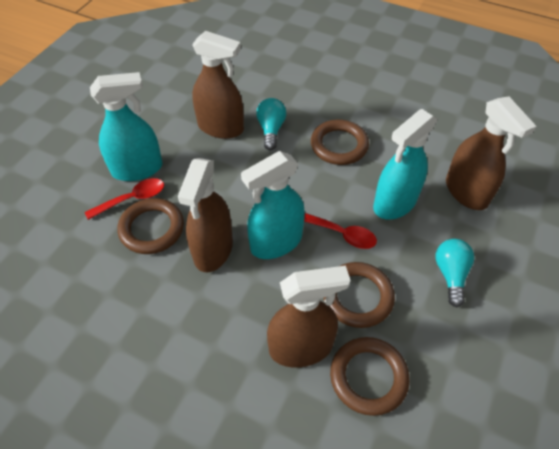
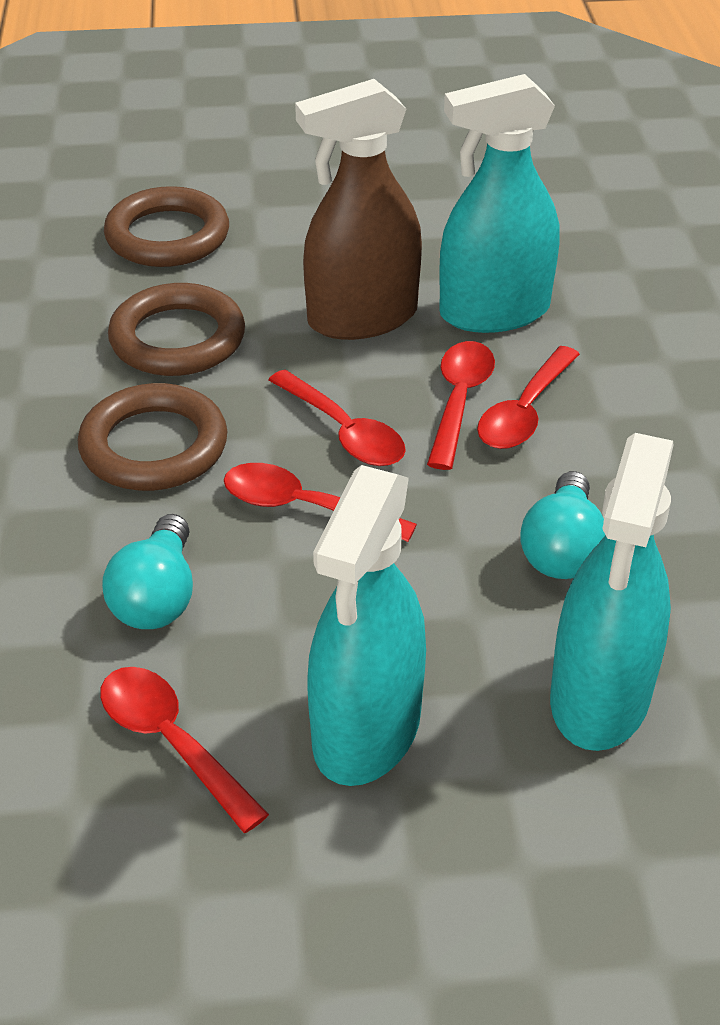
brown ring: 4 -> 3
brown spray bottle: 4 -> 1
red spoon: 2 -> 5

